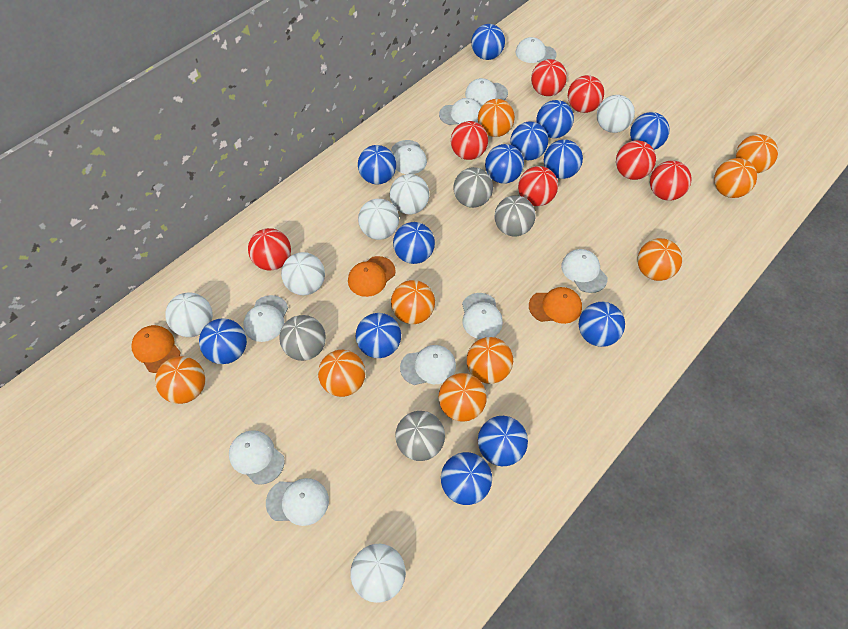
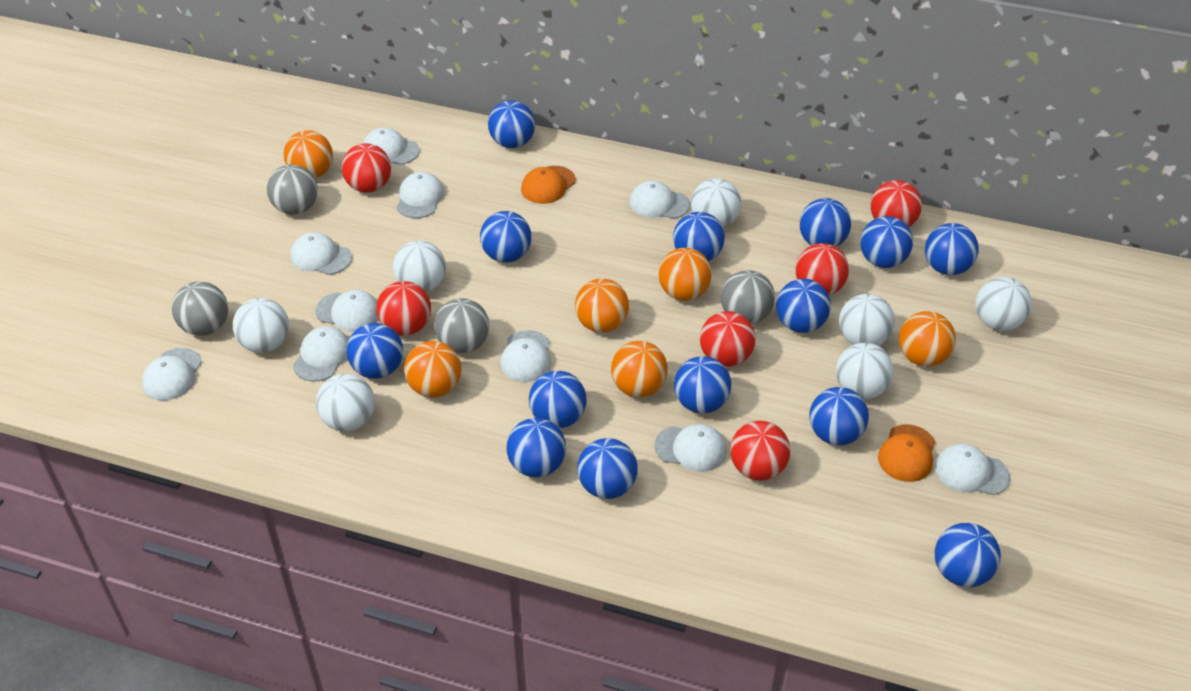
blue ball: 13 -> 14
orange ball: 9 -> 6
orange cap: 3 -> 2
red ball: 7 -> 6
white ball: 6 -> 7

